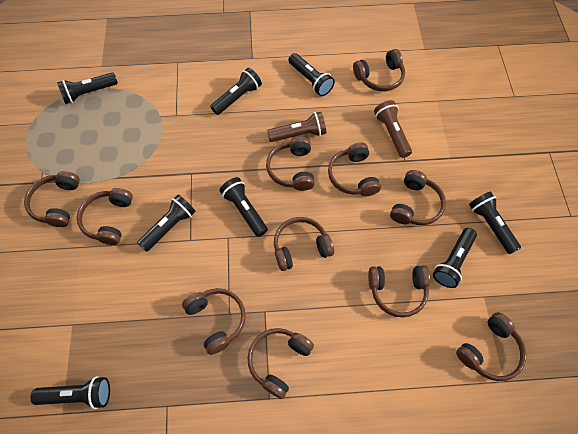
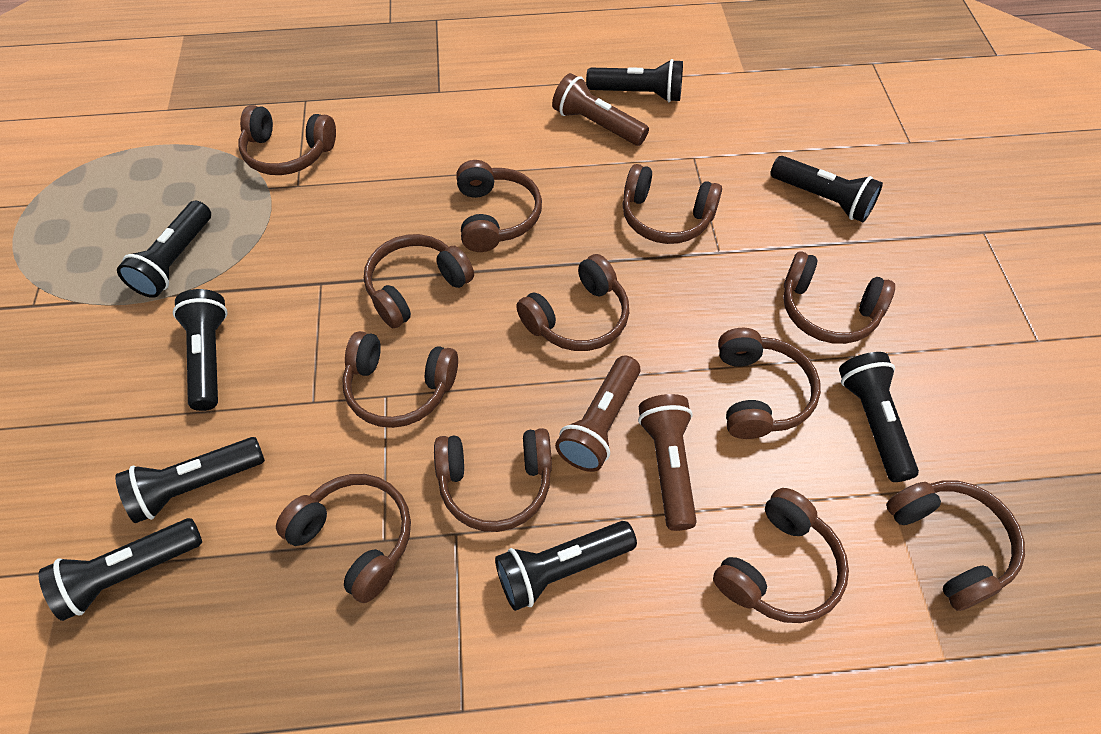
brown flashlight: 2 -> 3
brown headphones: 11 -> 12

